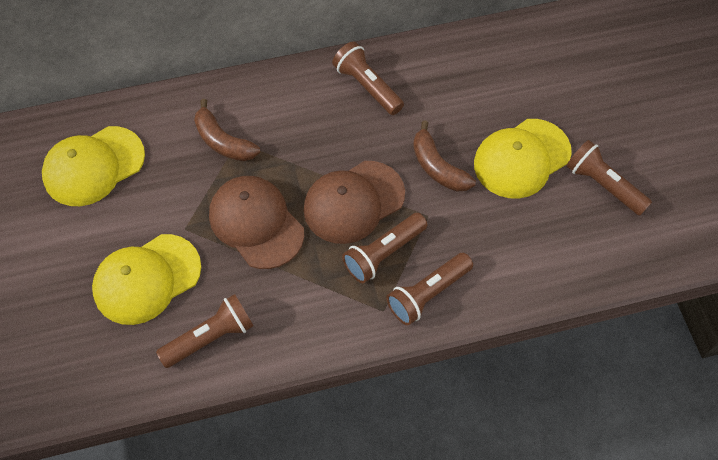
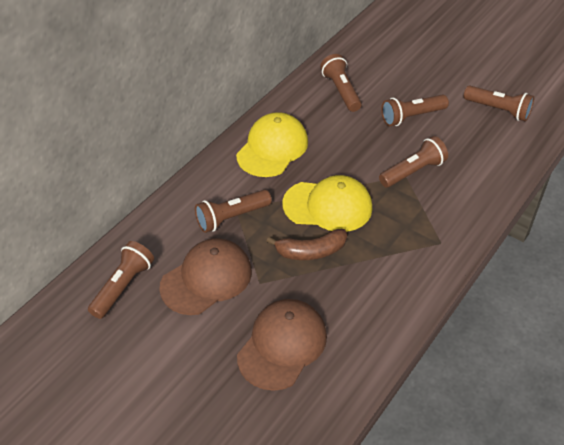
brown banana: 2 -> 1
brown flashlight: 5 -> 6
yellow cap: 3 -> 2

